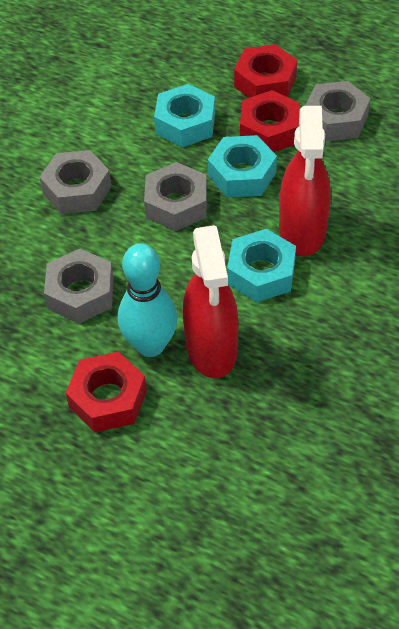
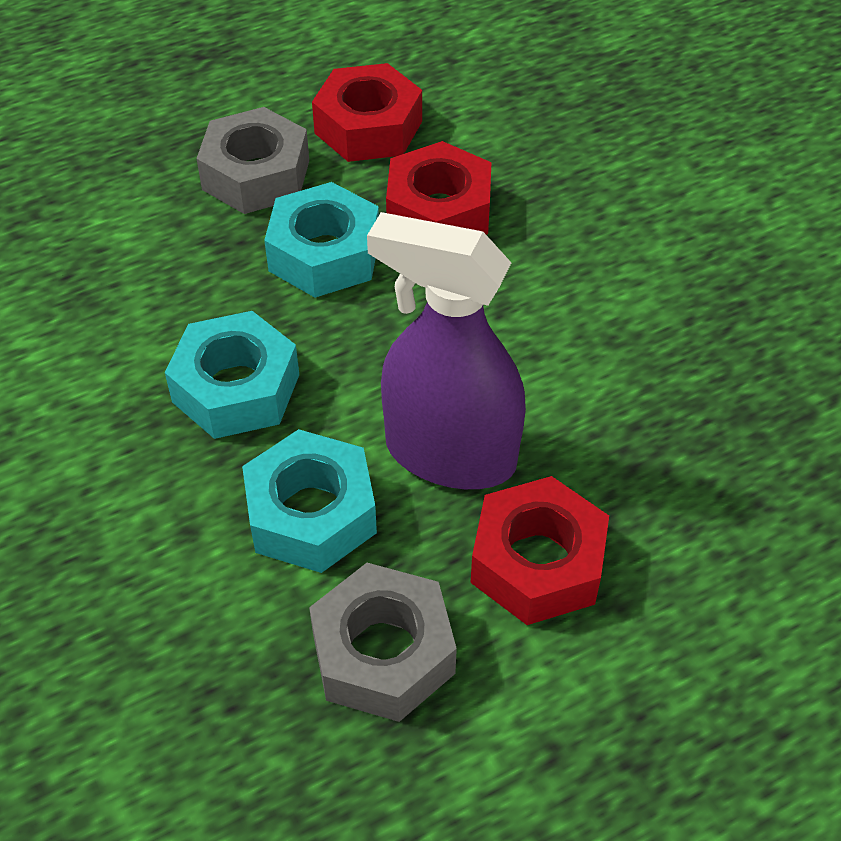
grey nut: 4 -> 2
purple spray bottle: 0 -> 1
red spray bottle: 2 -> 0
turquoise bowling pin: 1 -> 0

